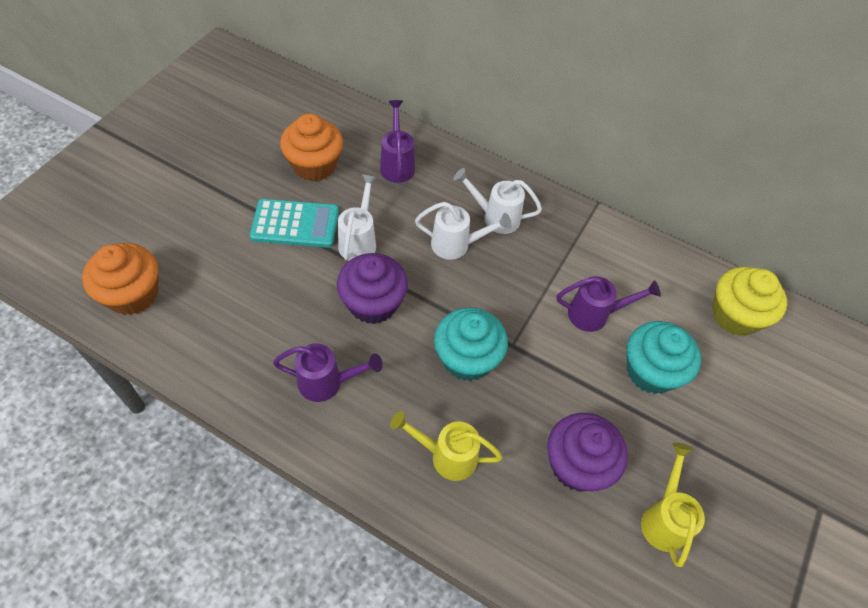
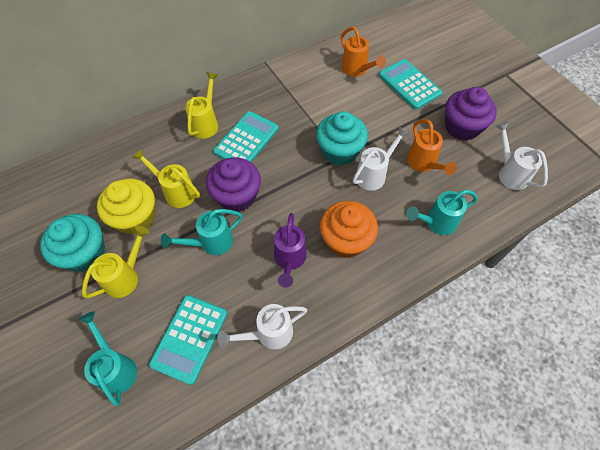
orange cupcake: 2 -> 1
orange watering can: 0 -> 2
purple watering can: 3 -> 1
turquoise calculator: 1 -> 3
turquoise watering can: 0 -> 3
yellow watering can: 2 -> 3

